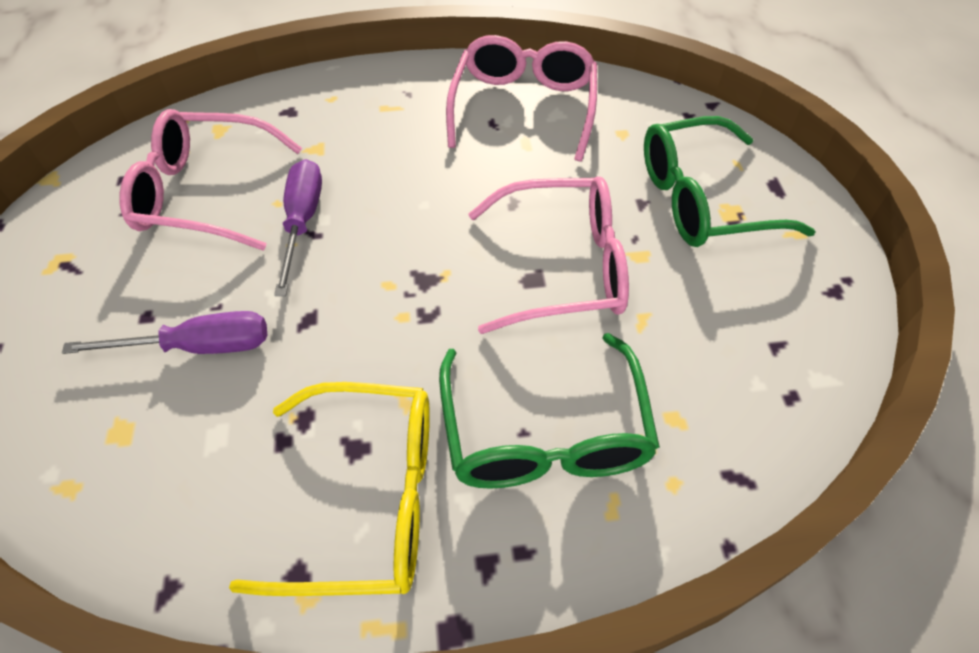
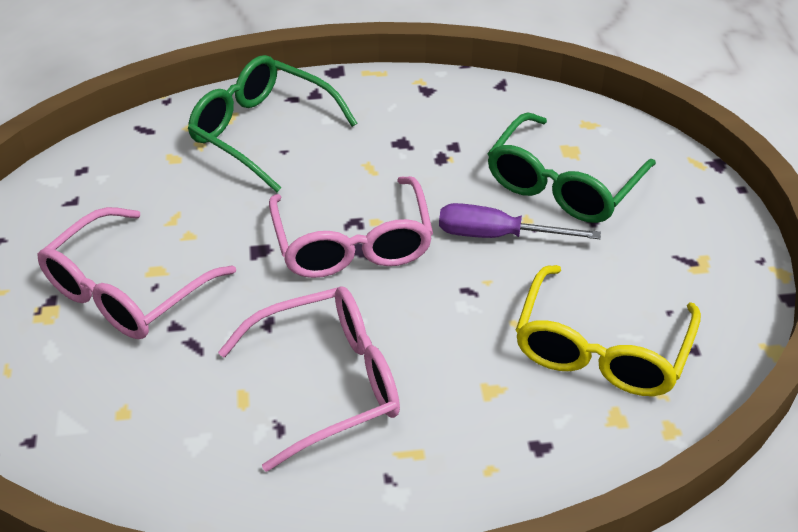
purple screwdriver: 2 -> 1

